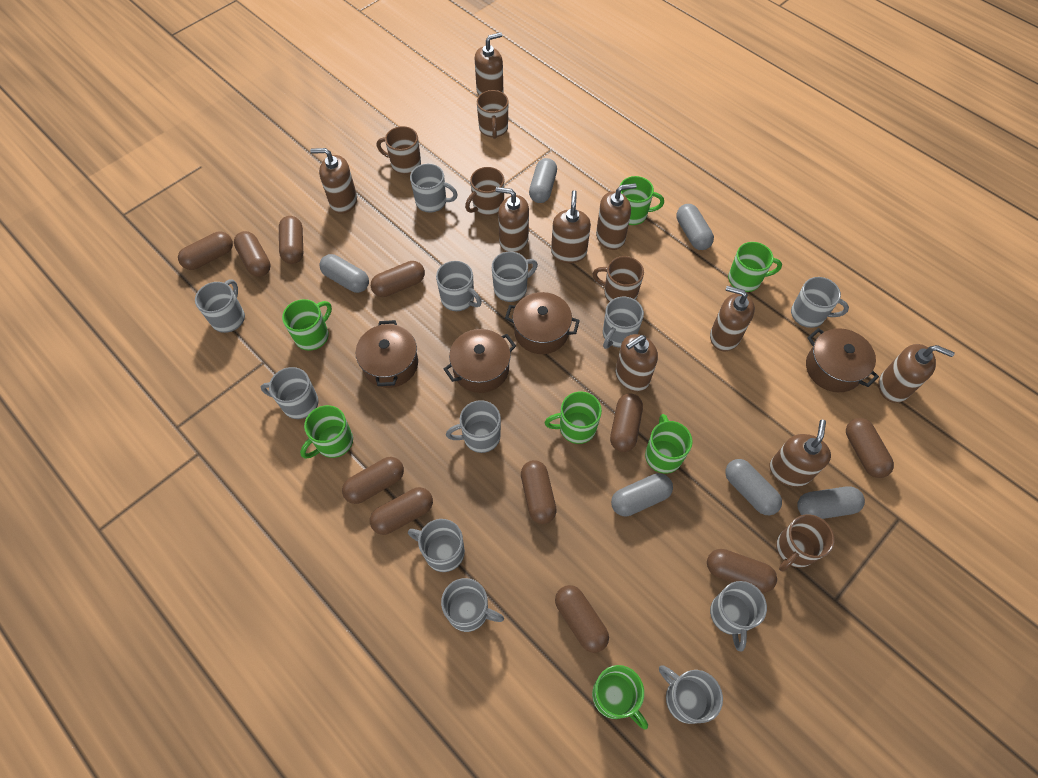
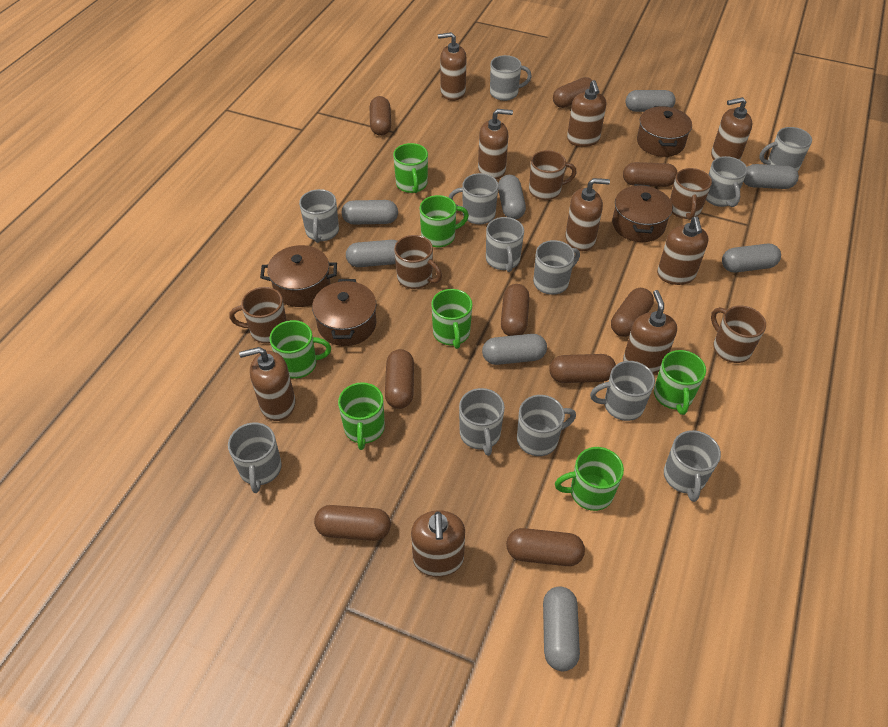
brown capsule: 11 -> 9
grey capsule: 6 -> 8

